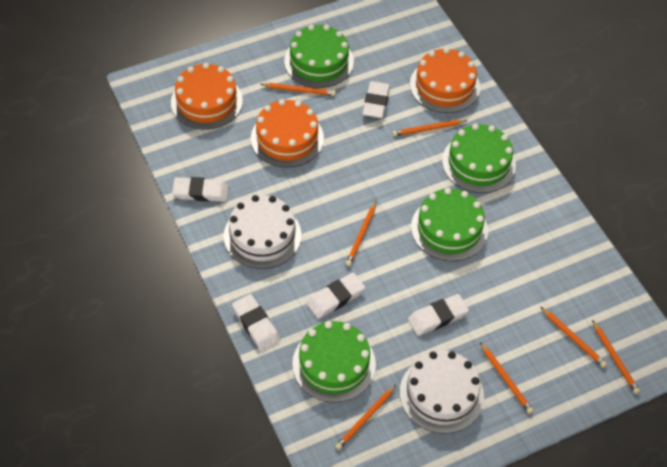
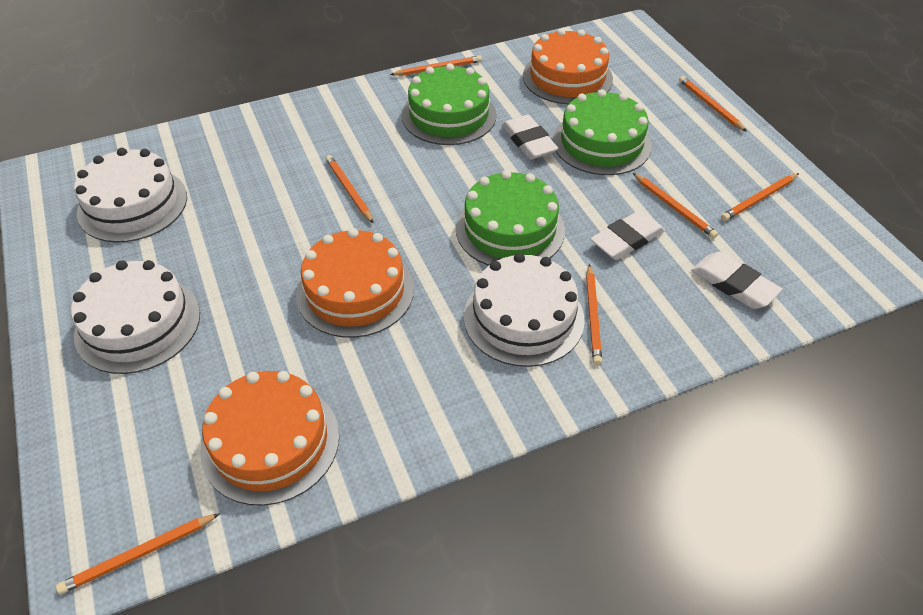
green cake: 4 -> 3
white cake: 2 -> 3
white eraser: 5 -> 3

